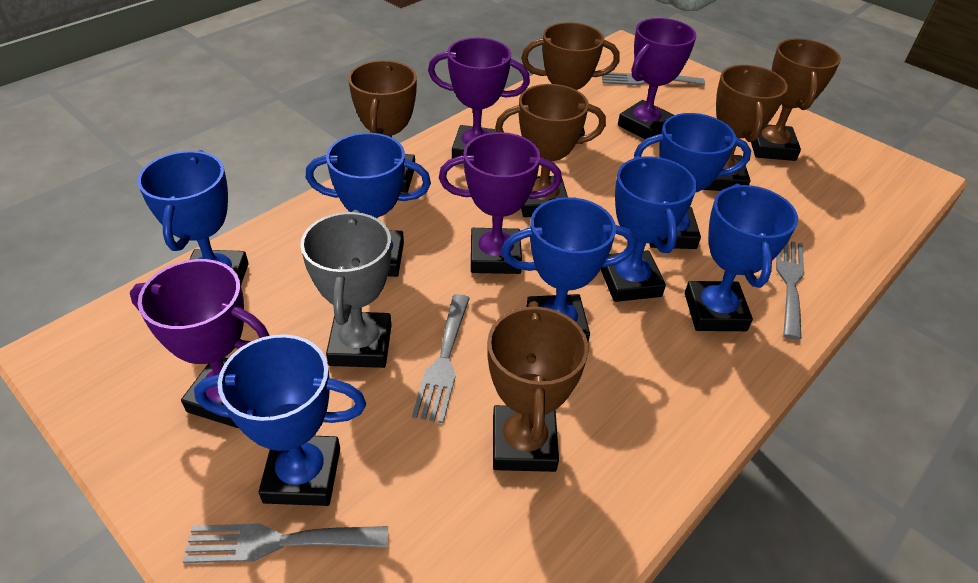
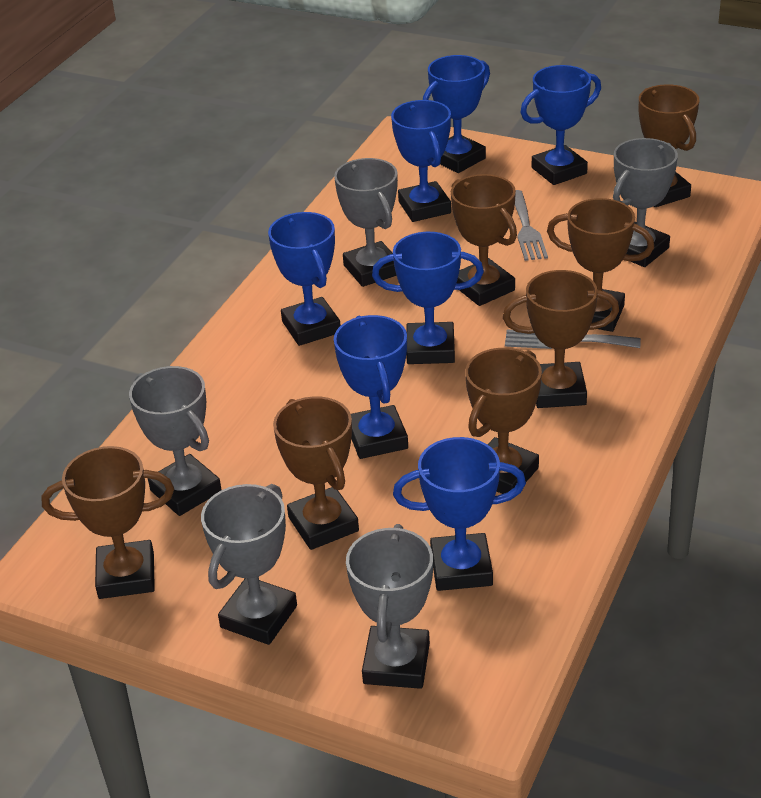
brown trophy: 6 -> 7
grey fork: 4 -> 2
grey trophy: 1 -> 5
purple trophy: 4 -> 0

